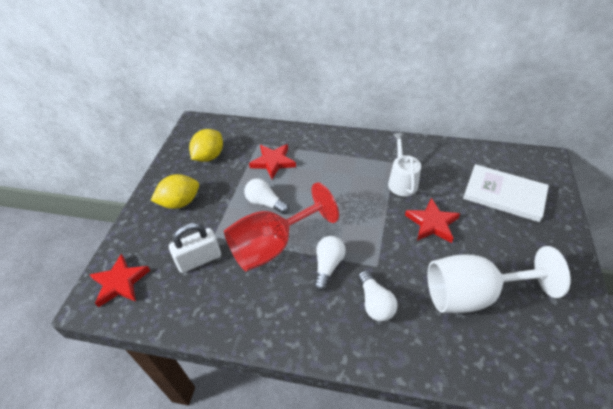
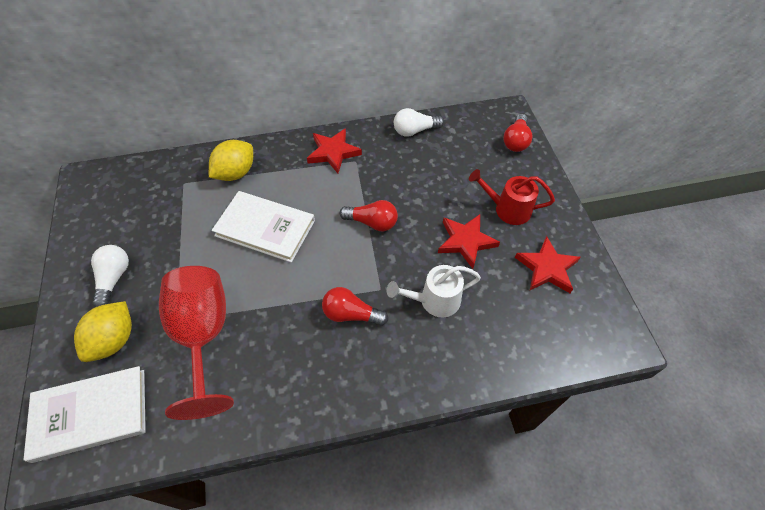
red light bulb: 0 -> 3
red watering can: 0 -> 1
white book: 1 -> 2
white goblet: 1 -> 0
white light bulb: 3 -> 2
white padlock: 1 -> 0

